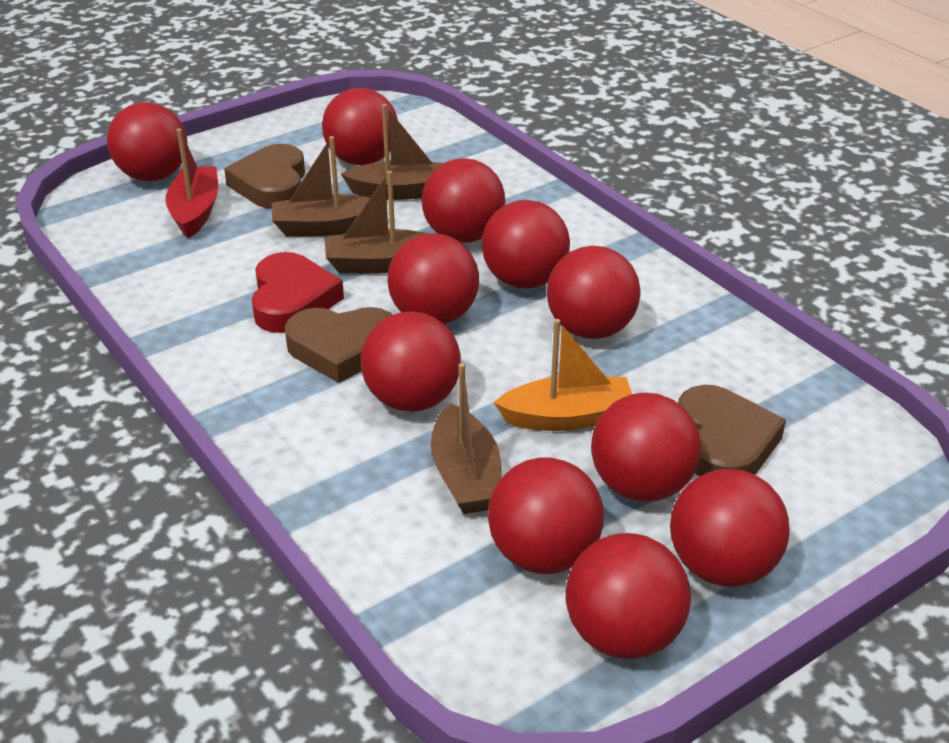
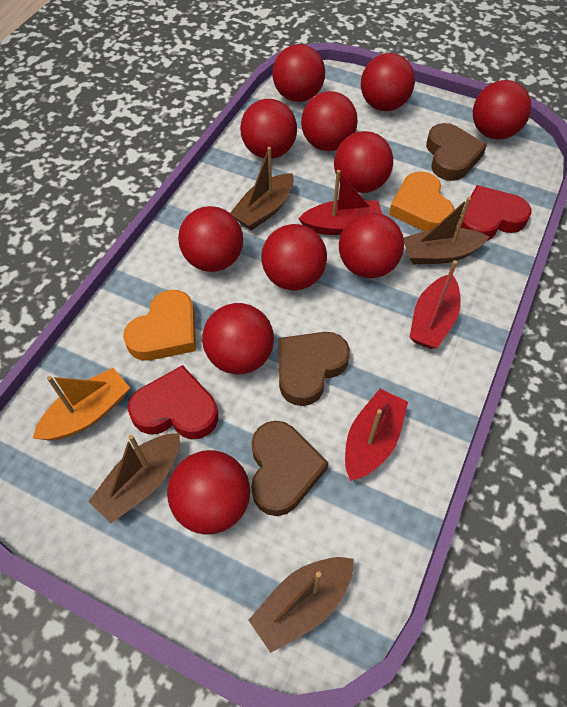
orange heart: 0 -> 2
red boat: 1 -> 3
red heart: 1 -> 2

